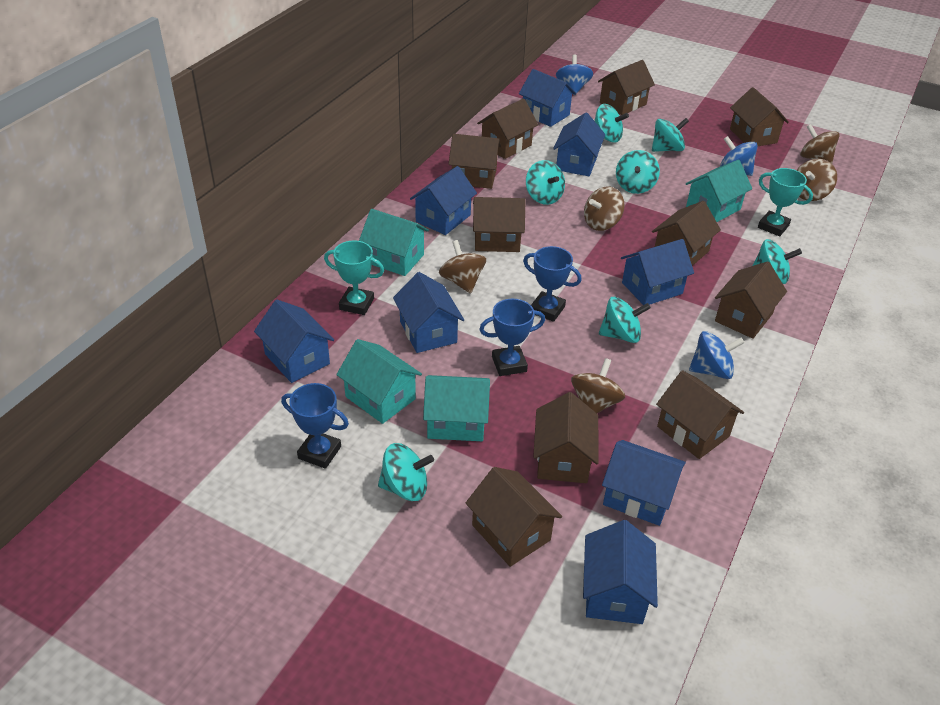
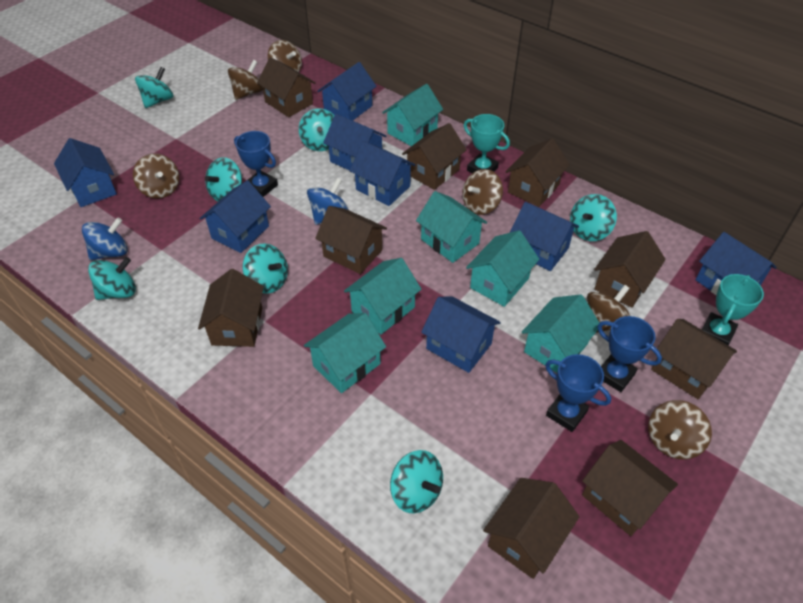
blue spinning top: 3 -> 2
brown house: 10 -> 9
brown spinning top: 5 -> 6
turquoise house: 4 -> 6

